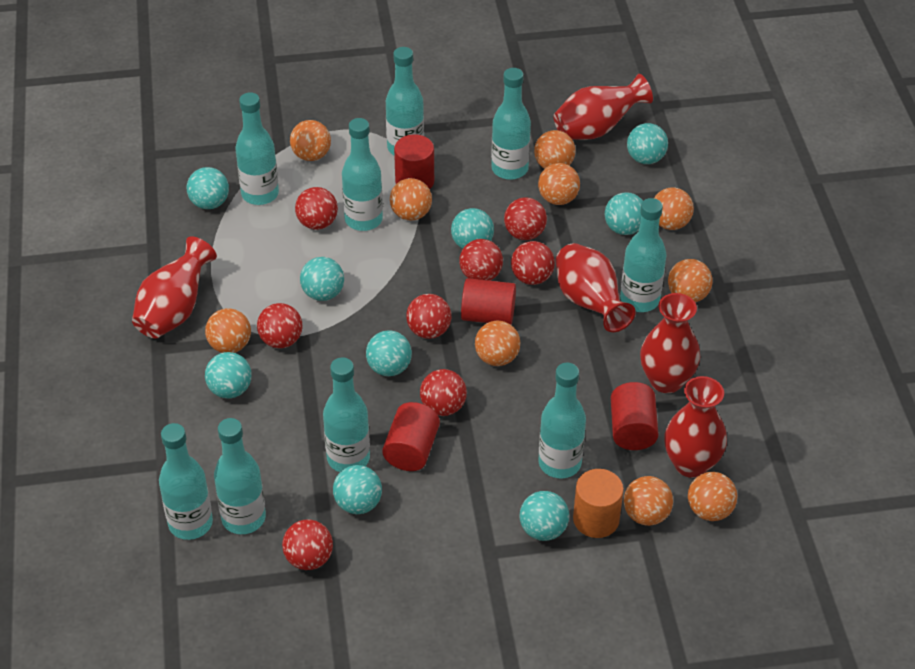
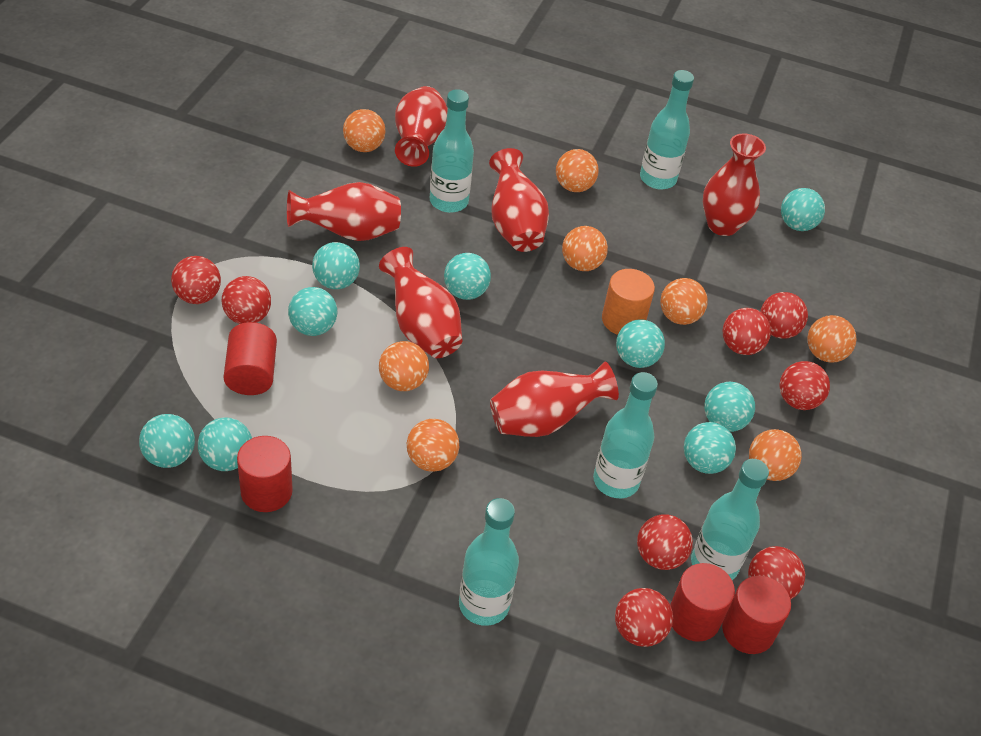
orange ball: 10 -> 8
red vase: 5 -> 6
turquoise bottle: 9 -> 5

